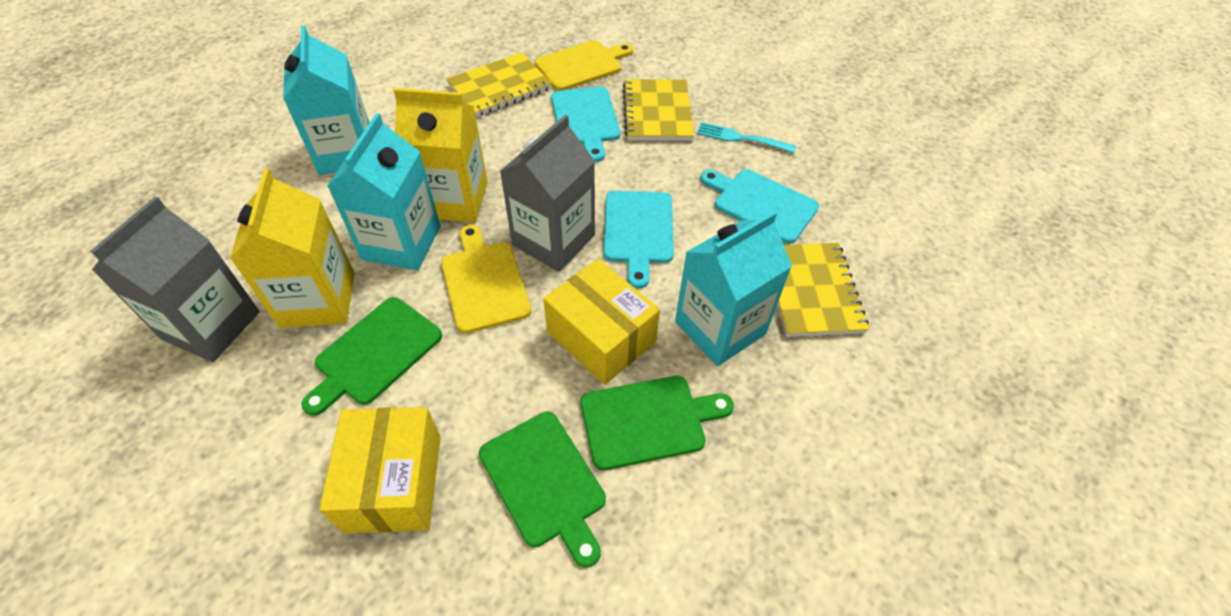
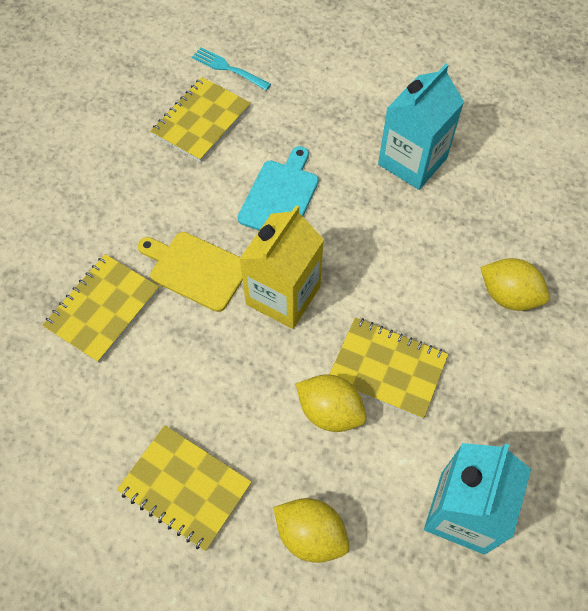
green cutting board: 3 -> 0
grey carton: 2 -> 0
turquoise carton: 3 -> 2
turquoise cutting board: 3 -> 1
yellow box: 2 -> 0
yellow carton: 2 -> 1
yellow cutting board: 2 -> 1
yellow lemon: 0 -> 3
yellow notebook: 3 -> 4

